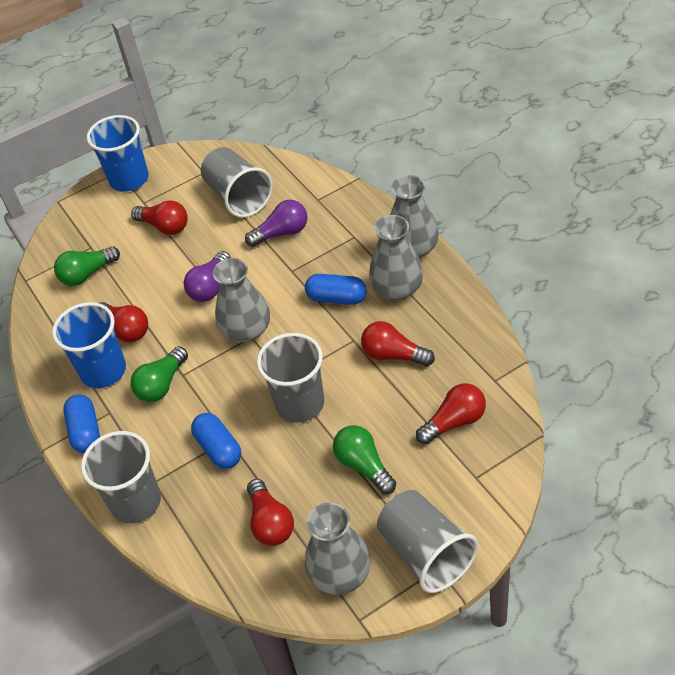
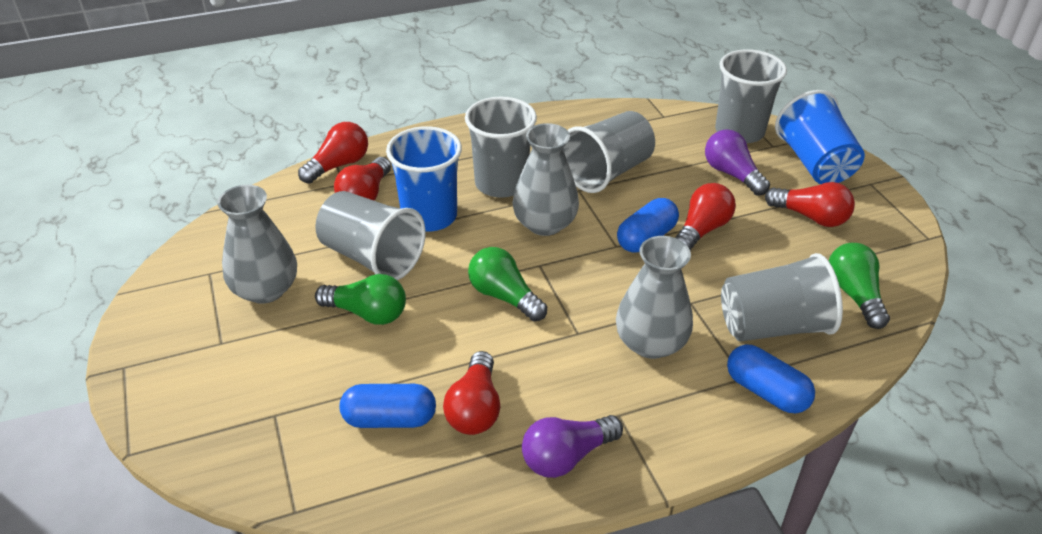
grey cup: 4 -> 5
grey vase: 4 -> 3

